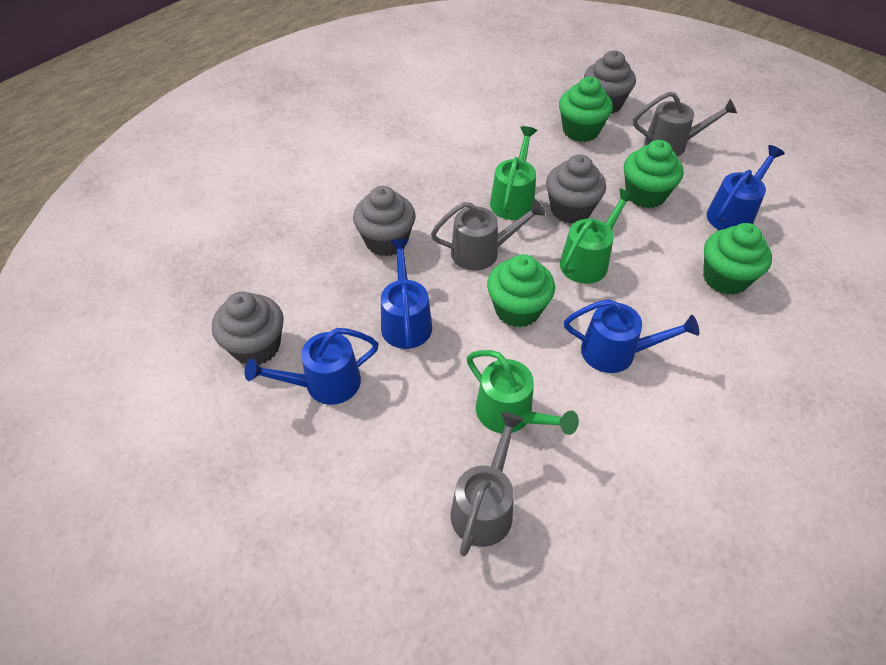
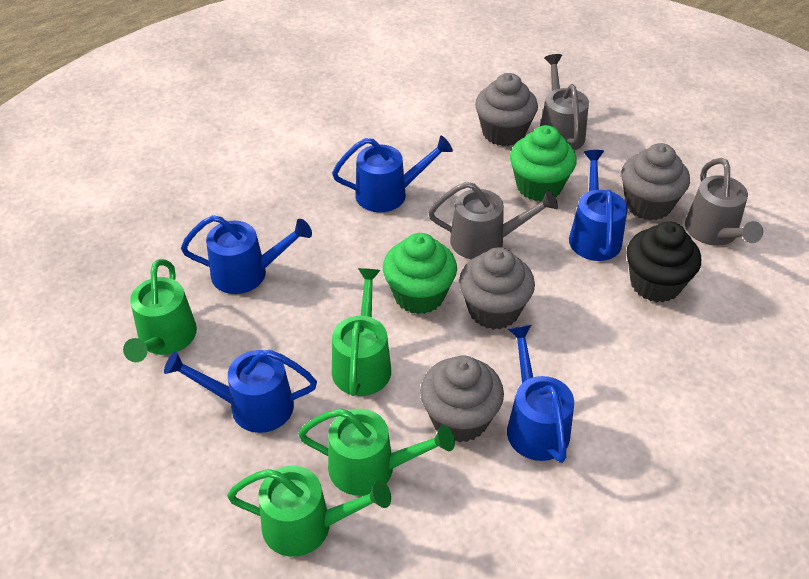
black cupcake: 0 -> 1
blue watering can: 4 -> 5
green cupcake: 4 -> 2
green watering can: 3 -> 4

